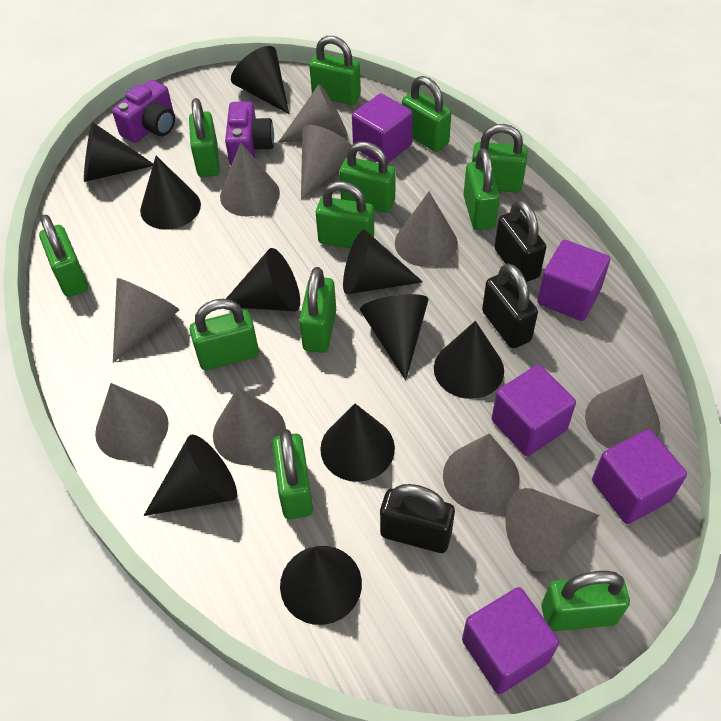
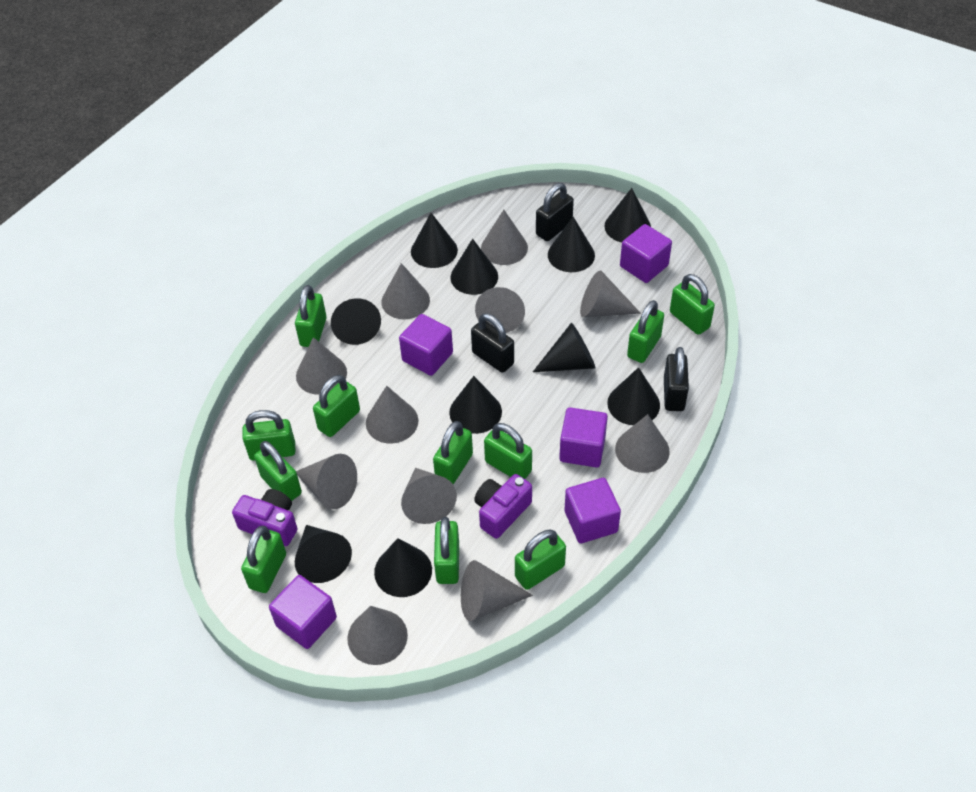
green padlock: 12 -> 11
grey cone: 10 -> 11

